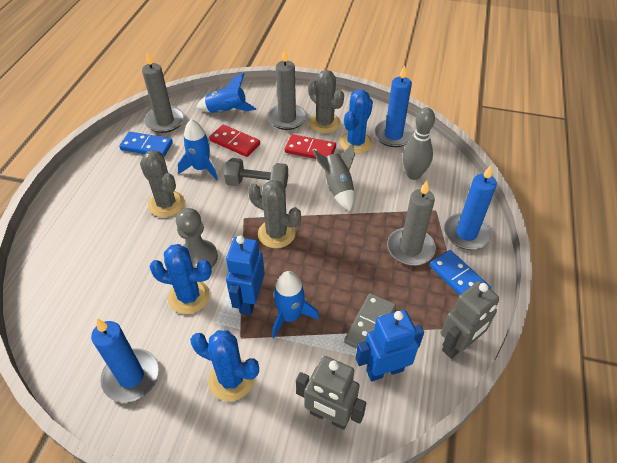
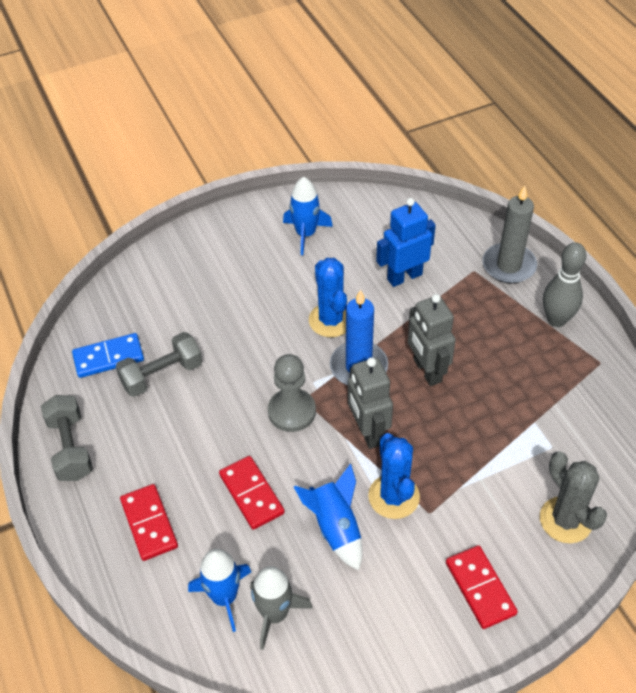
blue cactus: 3 -> 2
blue candle: 3 -> 1
blue domino: 2 -> 1
blue robot: 2 -> 1
grey cactus: 3 -> 1
grey candle: 3 -> 1
grey domino: 1 -> 0
grey dumbbell: 1 -> 2
red domino: 2 -> 3

